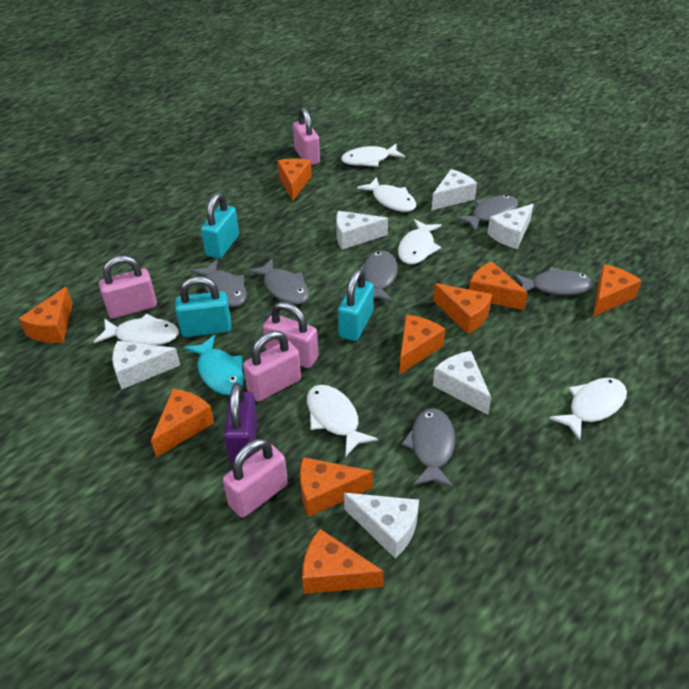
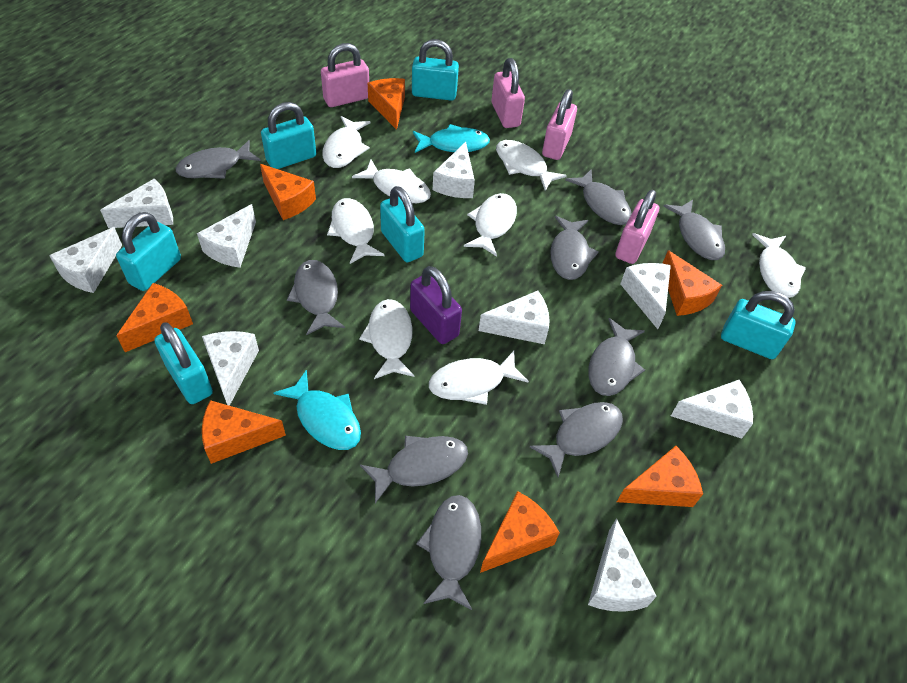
grey fish: 6 -> 9
orange cheese: 9 -> 7
pink padlock: 5 -> 4
turquoise fish: 1 -> 2
turquoise padlock: 3 -> 6
white cheese: 6 -> 9
white fish: 6 -> 8

